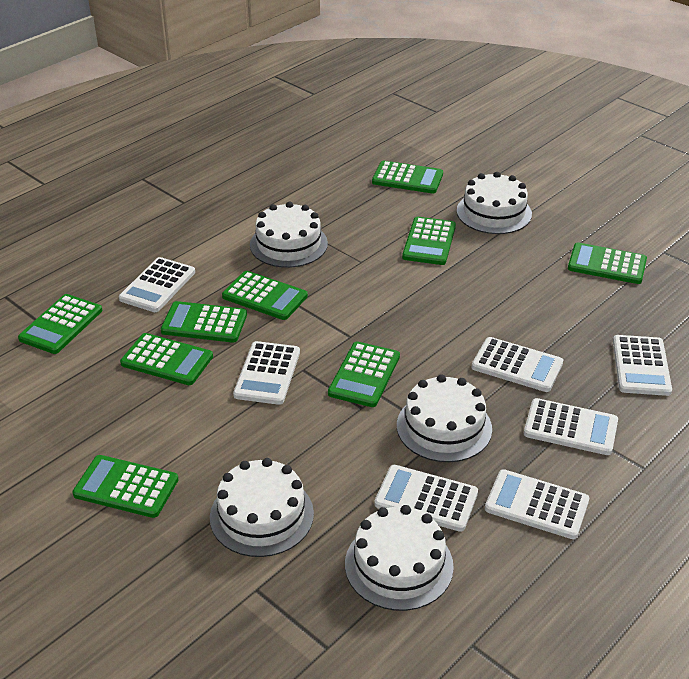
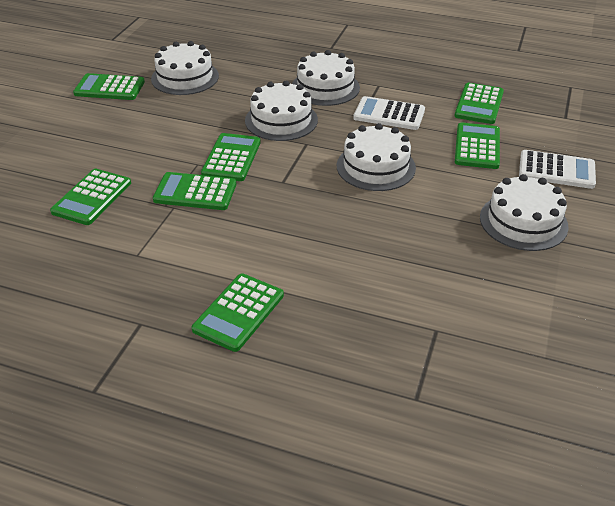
green calculator: 9 -> 7
white calculator: 7 -> 2

